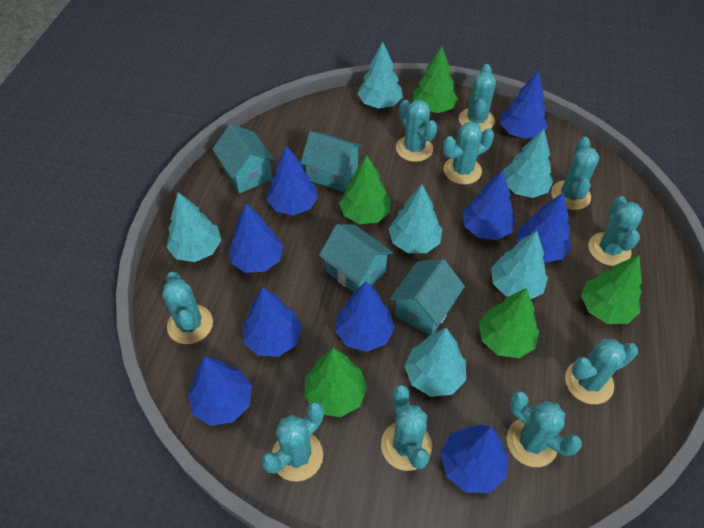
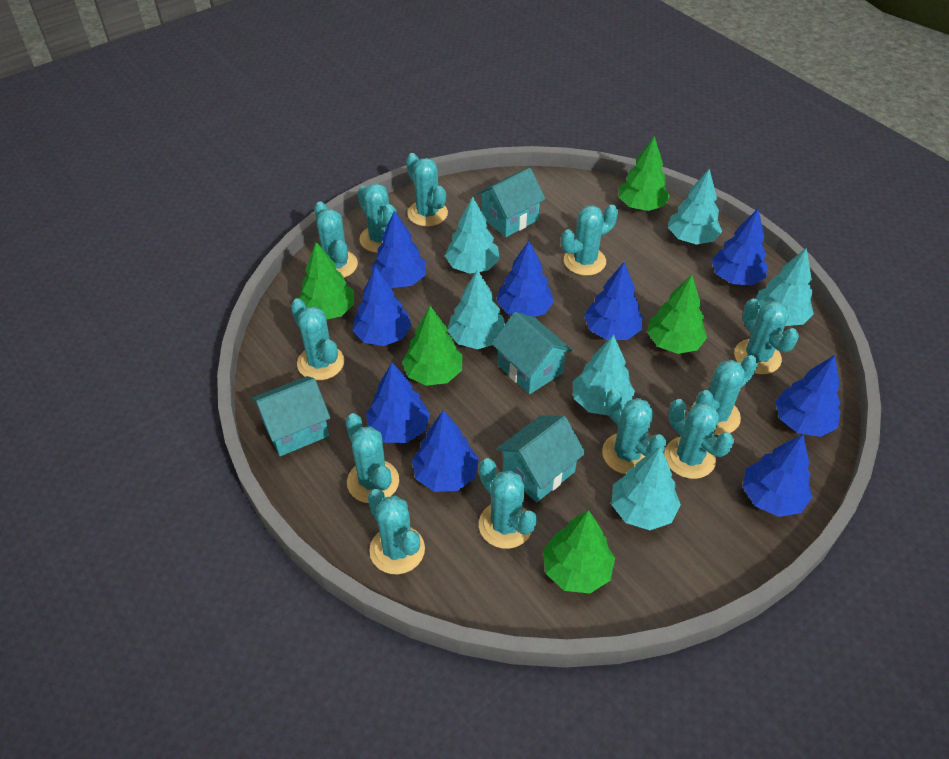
turquoise cactus: 10 -> 12

